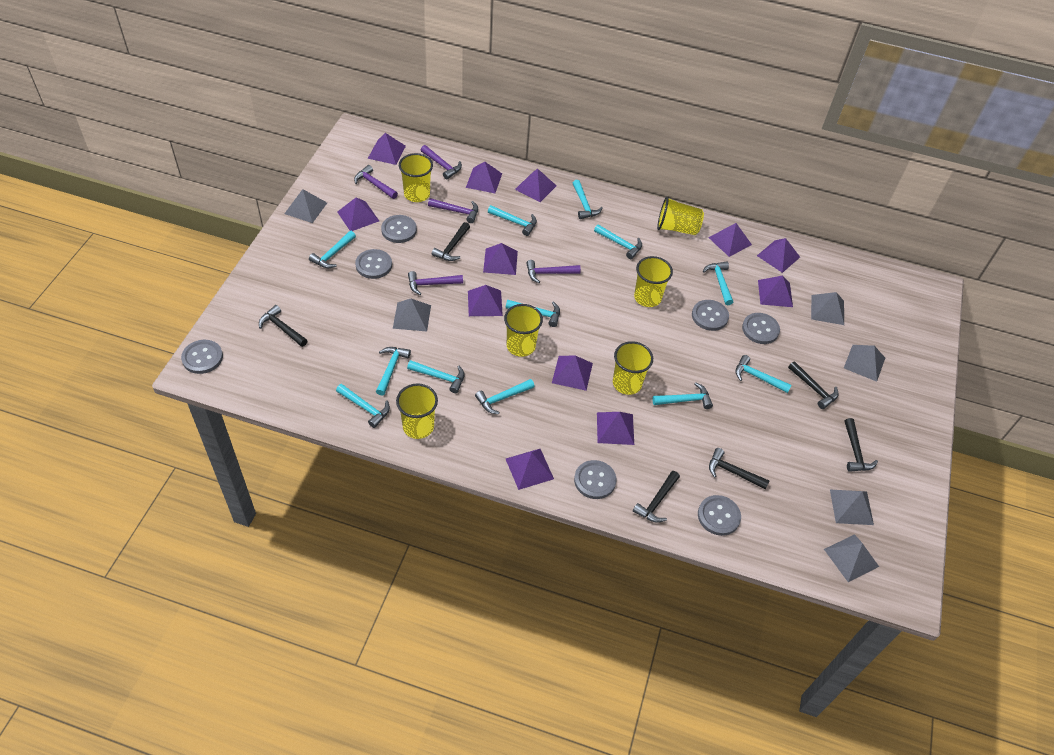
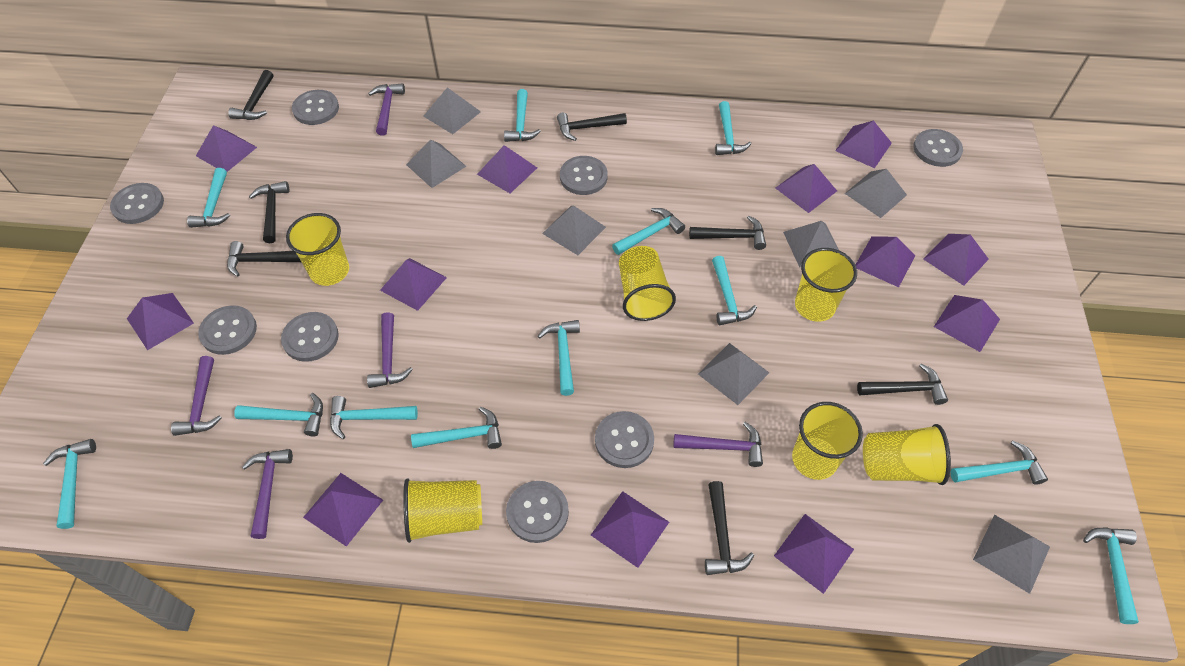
black hammer: 6 -> 7
grey button: 7 -> 8
grey pyramid: 6 -> 7

